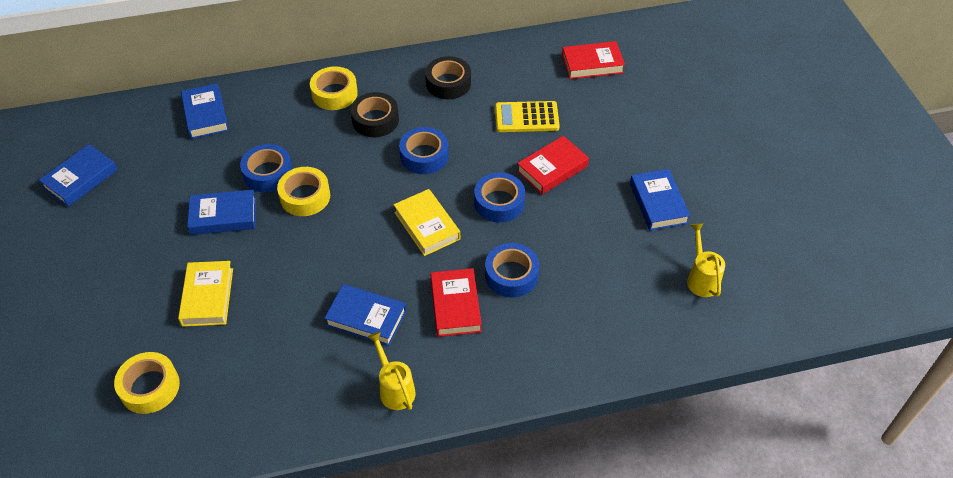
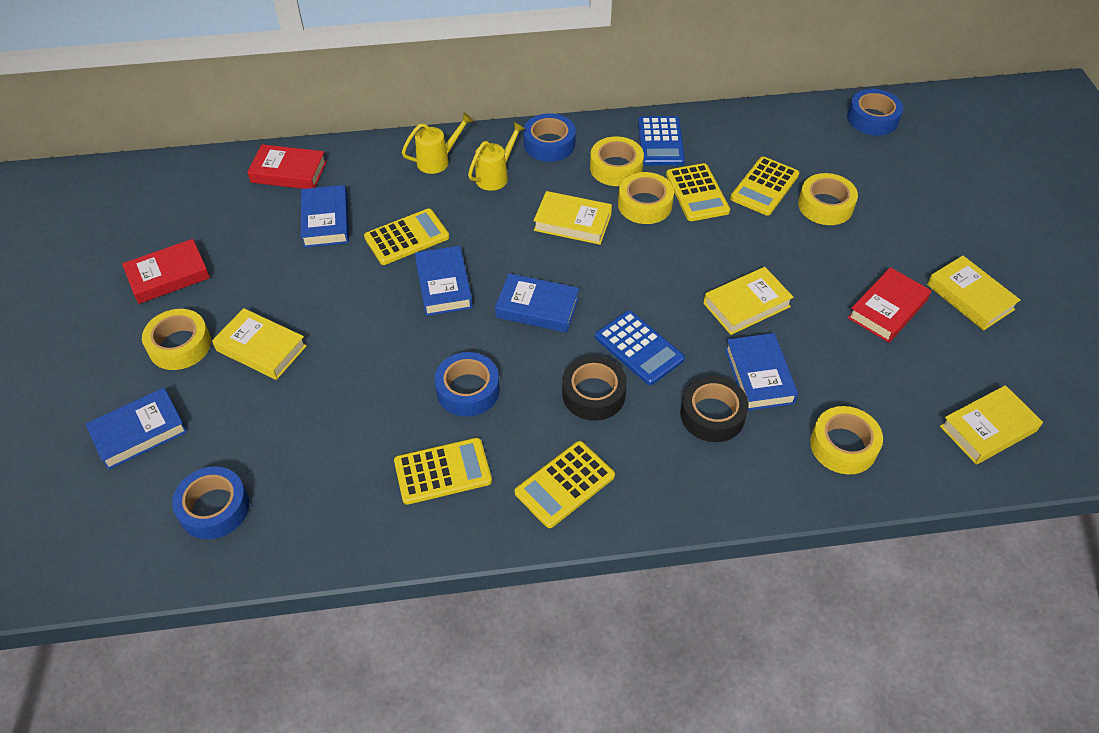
blue calculator: 0 -> 2
yellow book: 2 -> 5
yellow calculator: 1 -> 5
yellow tape: 3 -> 5

